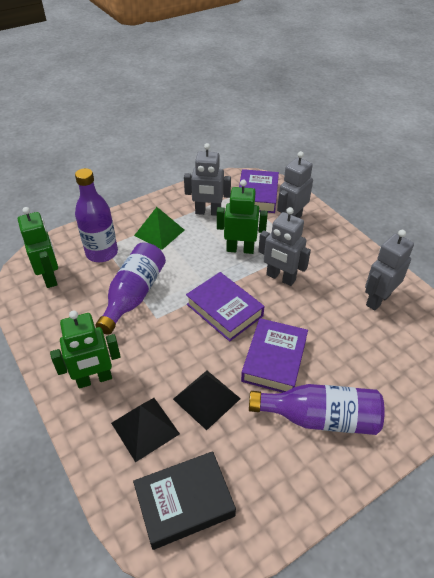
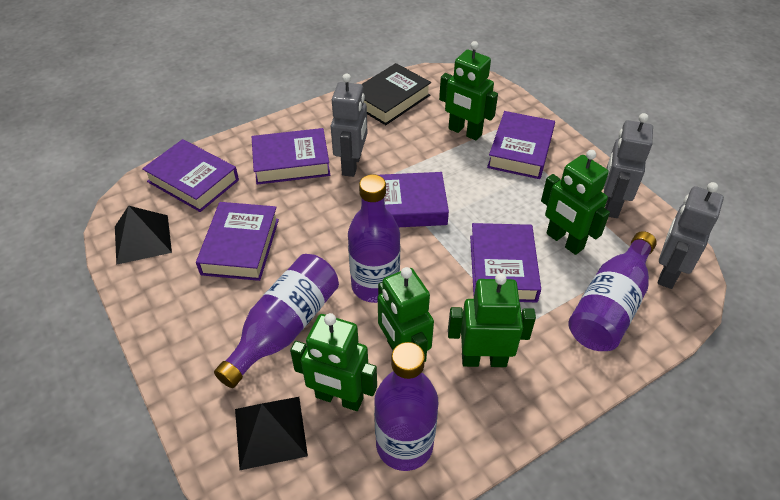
green pyramid: 1 -> 0
green robot: 3 -> 5
grey robot: 4 -> 3
purple book: 3 -> 6
purple bottle: 3 -> 4

